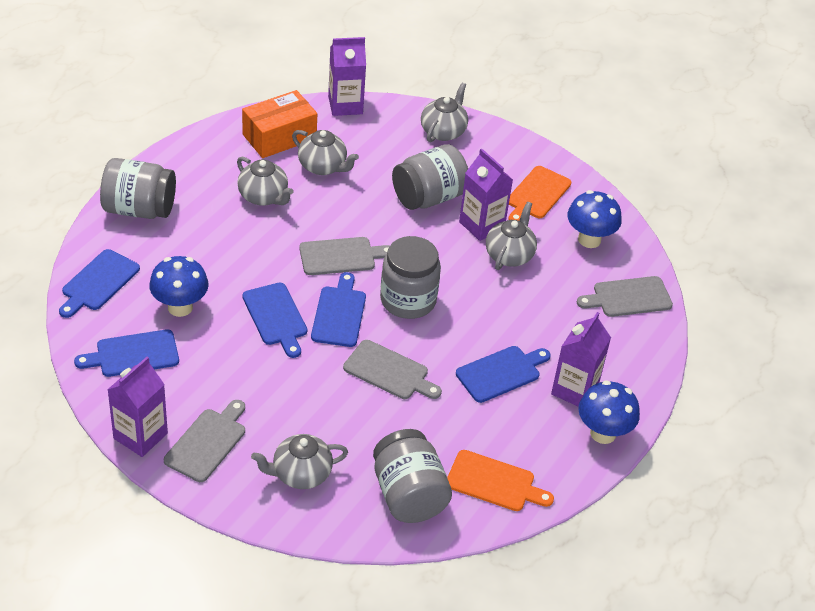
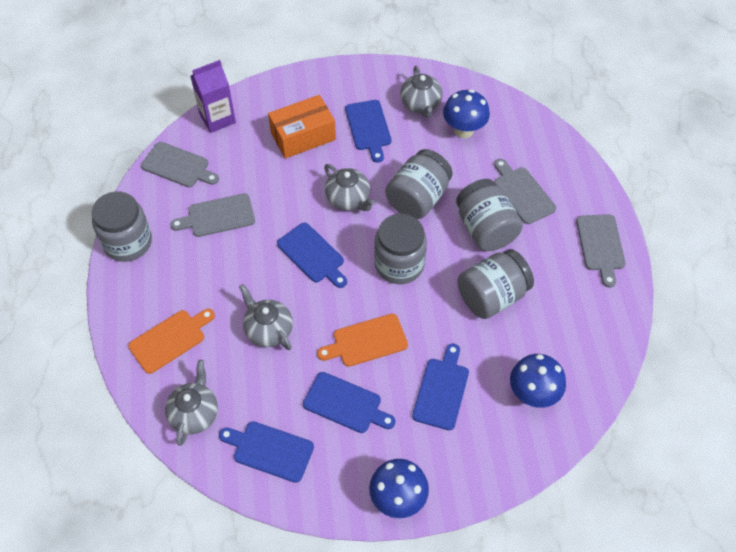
grey jar: 4 -> 5
grey teapot: 5 -> 4
purple carton: 4 -> 1

